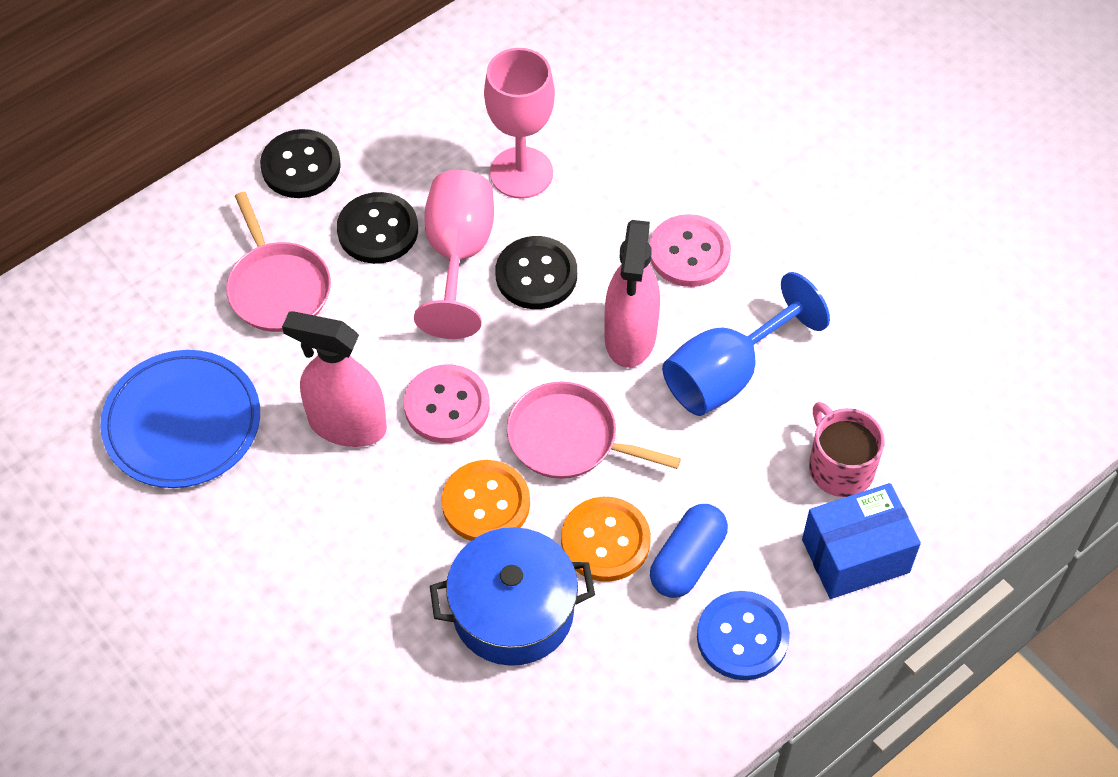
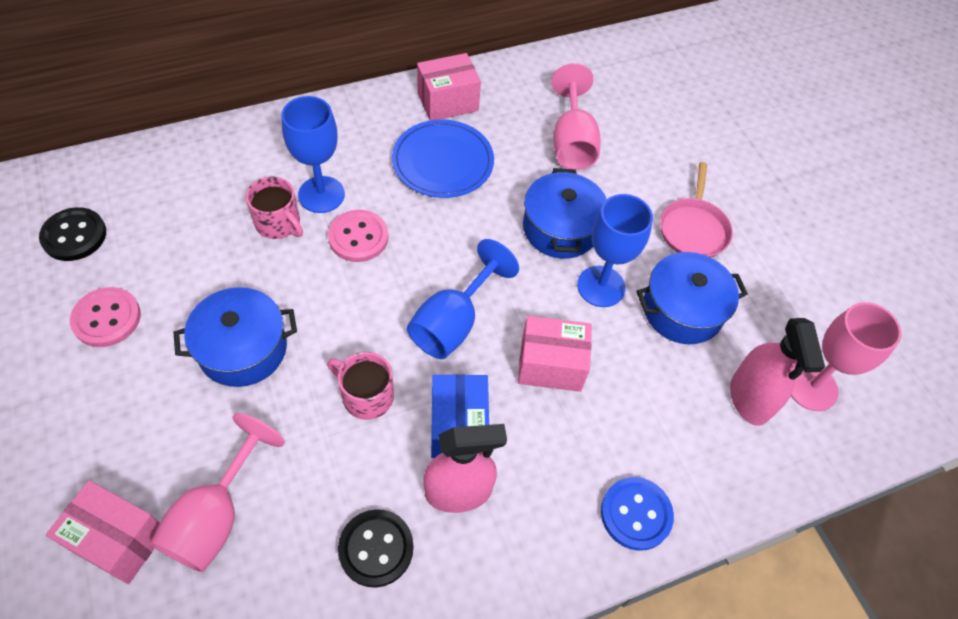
black button: 3 -> 2
blue capsule: 1 -> 0
blue goblet: 1 -> 3
blue pot: 1 -> 3
orange button: 2 -> 0
pink box: 0 -> 3
pink goblet: 2 -> 3
pink mug: 1 -> 2
pink pan: 2 -> 1

